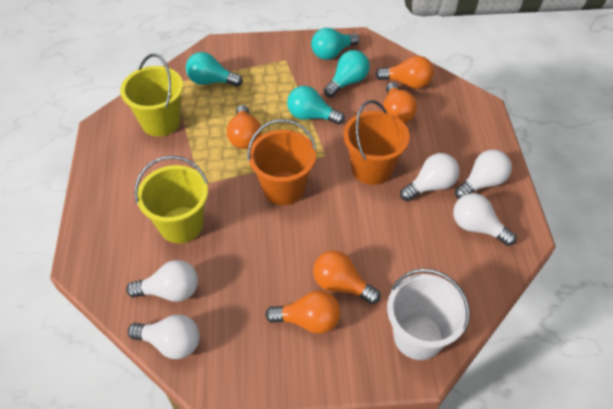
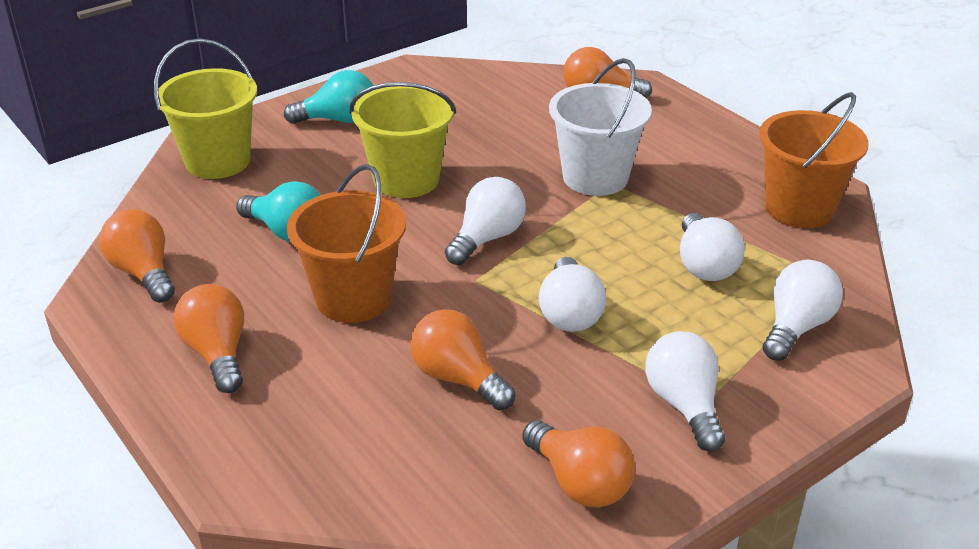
turquoise light bulb: 4 -> 2

